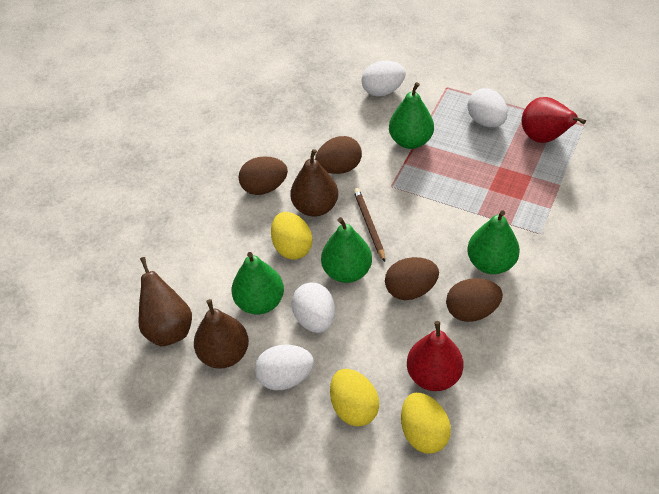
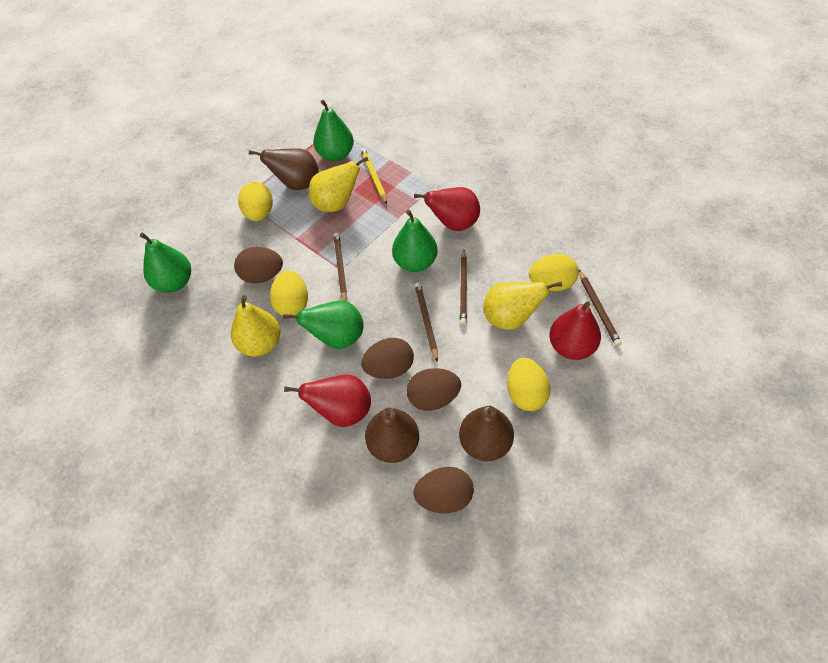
brown pencil: 1 -> 4
red pear: 2 -> 3
white egg: 4 -> 0
yellow egg: 3 -> 4
yellow pear: 0 -> 3
yellow pencil: 0 -> 1

